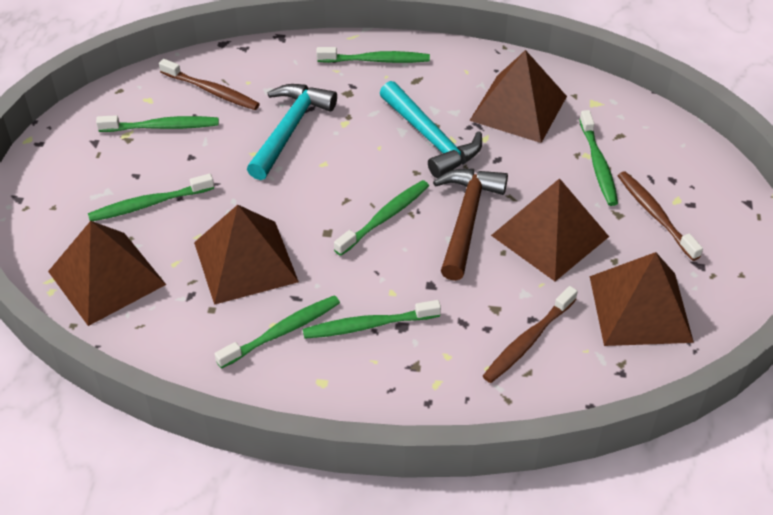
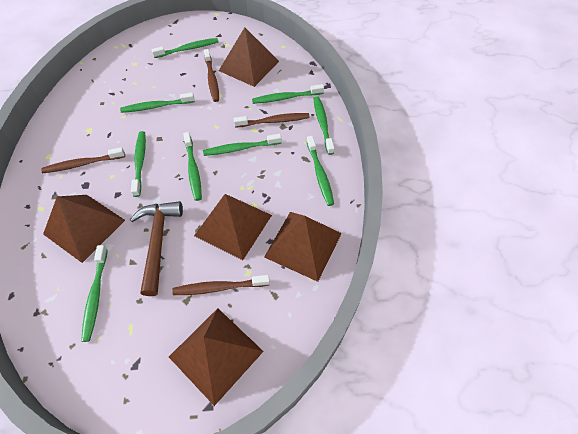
brown toothbrush: 3 -> 4
green toothbrush: 7 -> 9
turquoise hammer: 2 -> 0

